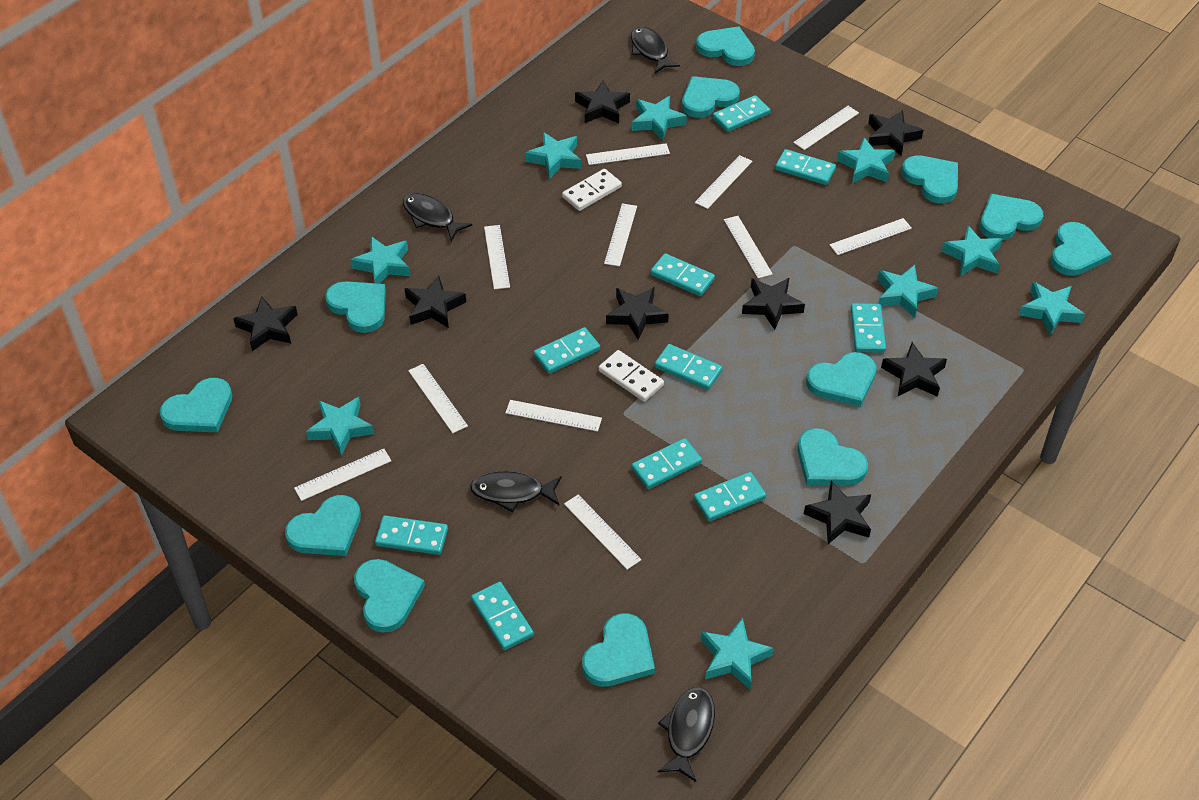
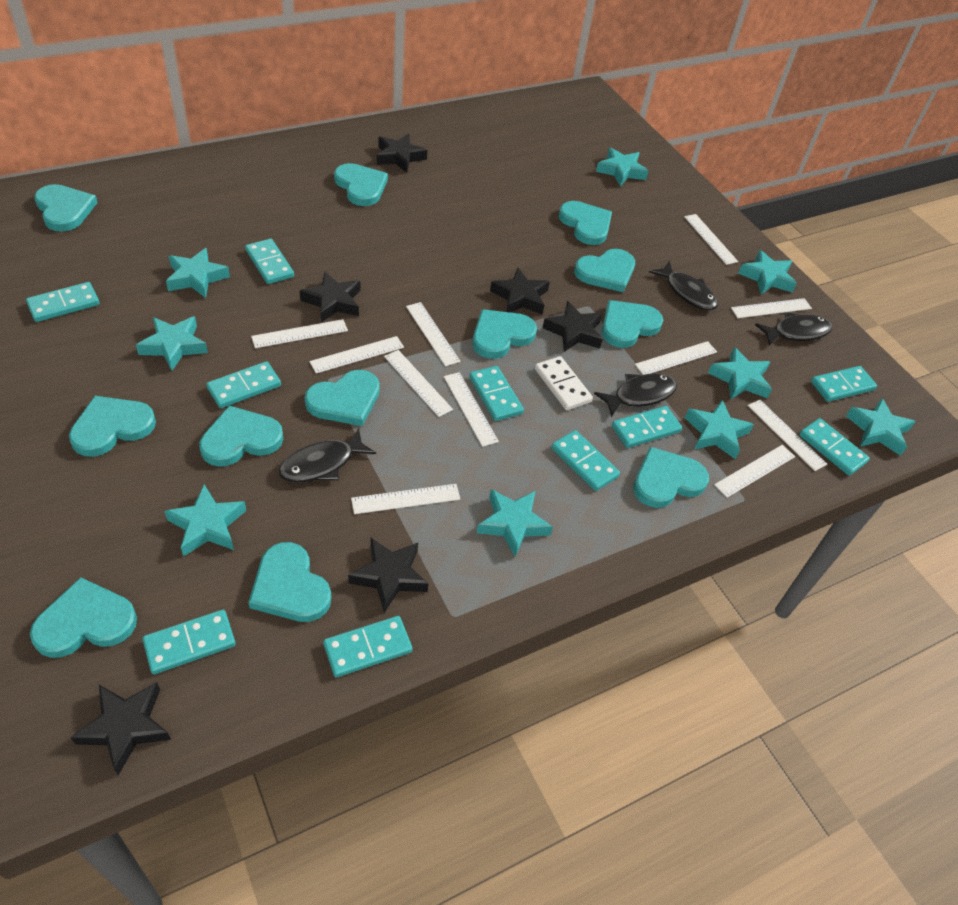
black star: 8 -> 6
white domino: 2 -> 1

